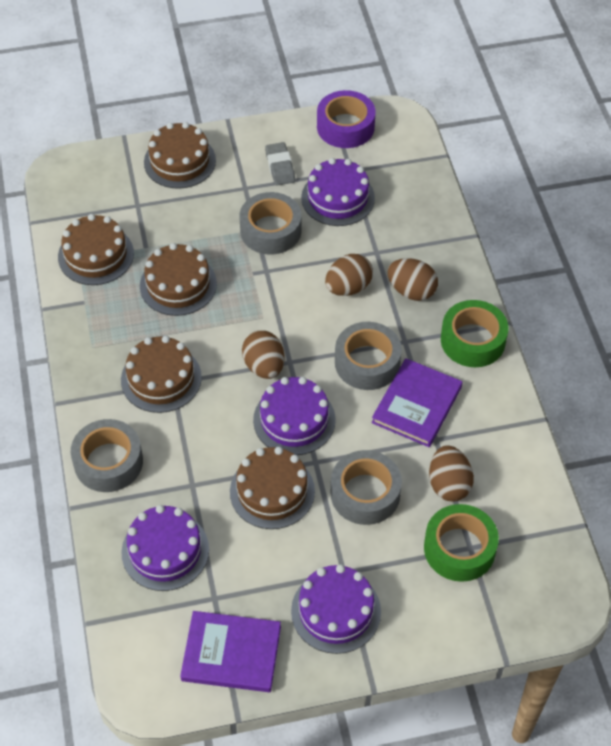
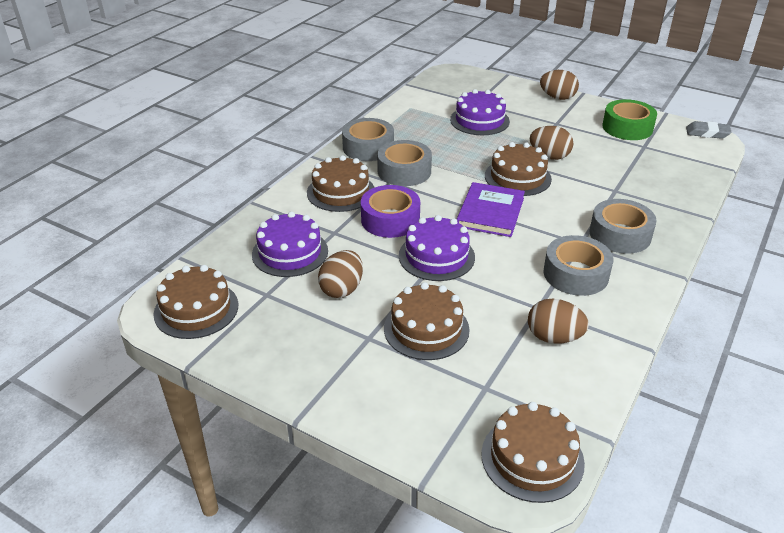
green tape: 2 -> 1
purple book: 2 -> 1
purple cake: 4 -> 3

